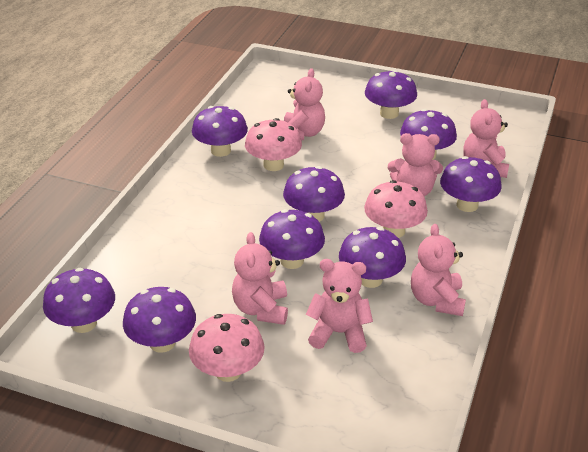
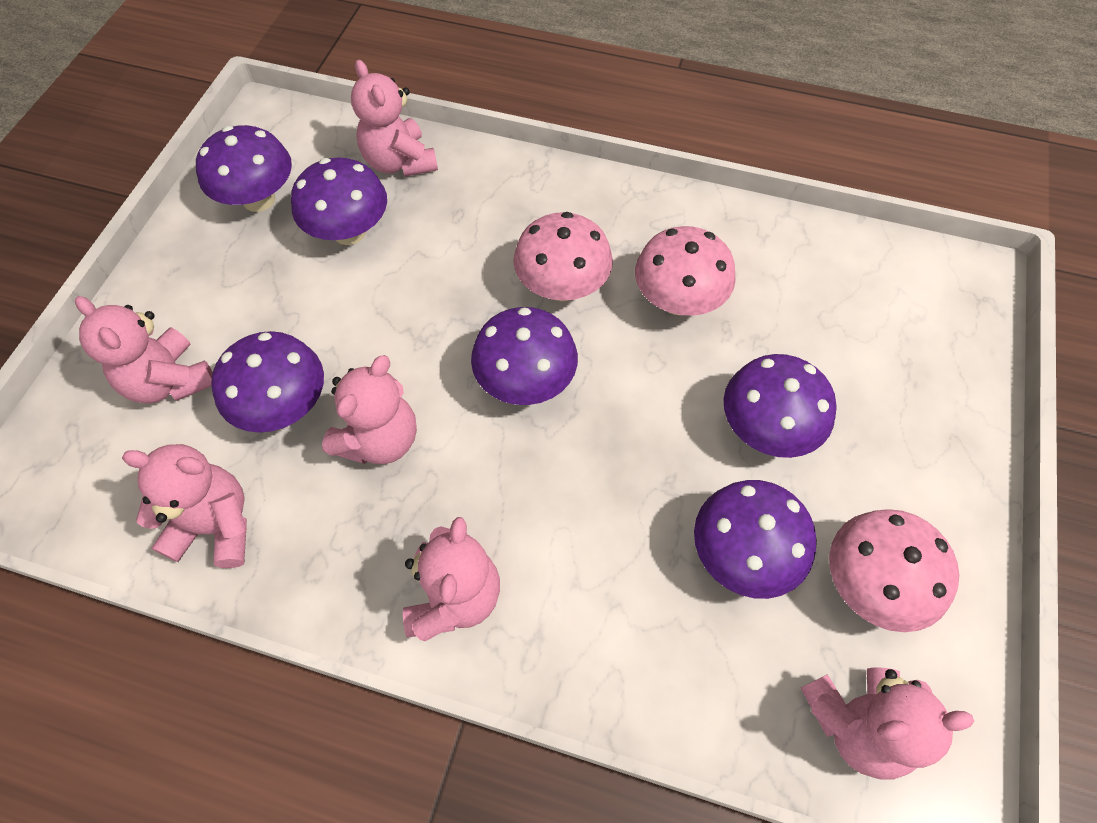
purple mushroom: 9 -> 6

